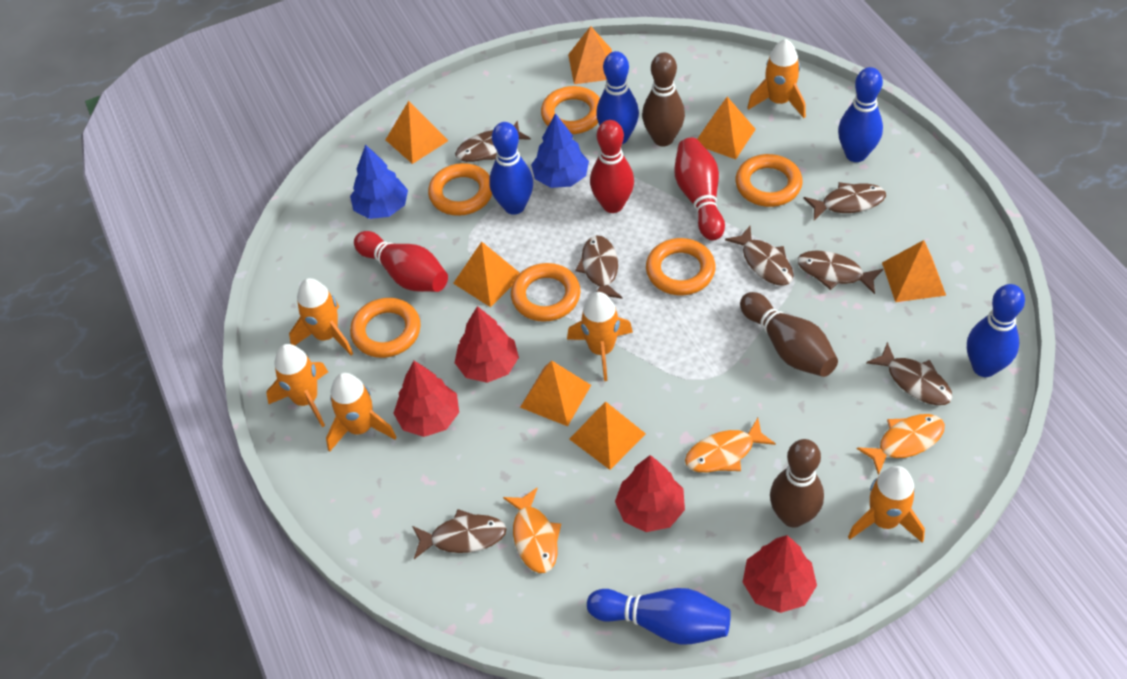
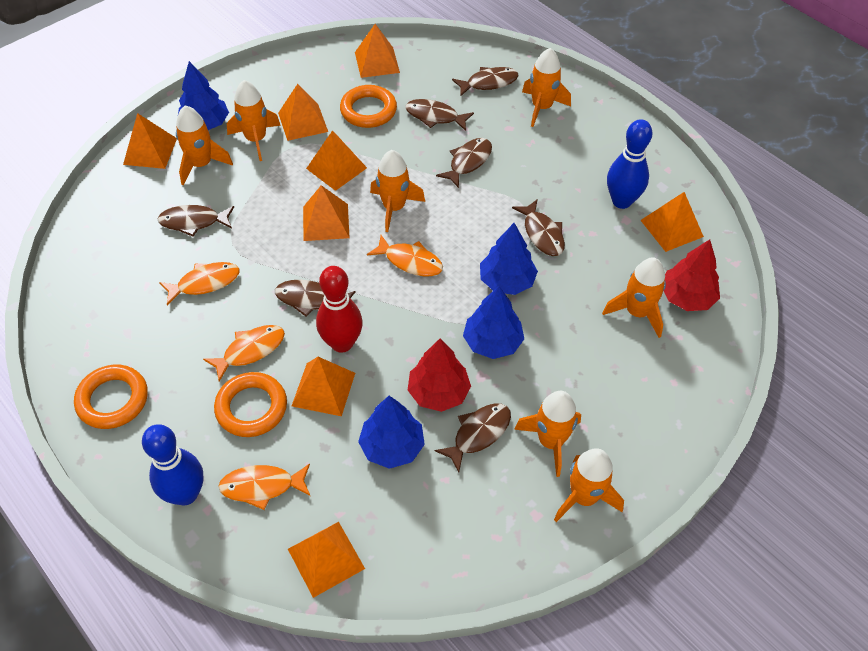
blue bowling pin: 5 -> 2
blue tree: 2 -> 4
brown bowling pin: 3 -> 0
orange fish: 3 -> 4
orange pyramid: 7 -> 8
orange ring: 6 -> 3
orange rocket: 6 -> 7
red bowling pin: 3 -> 1
red tree: 4 -> 2

